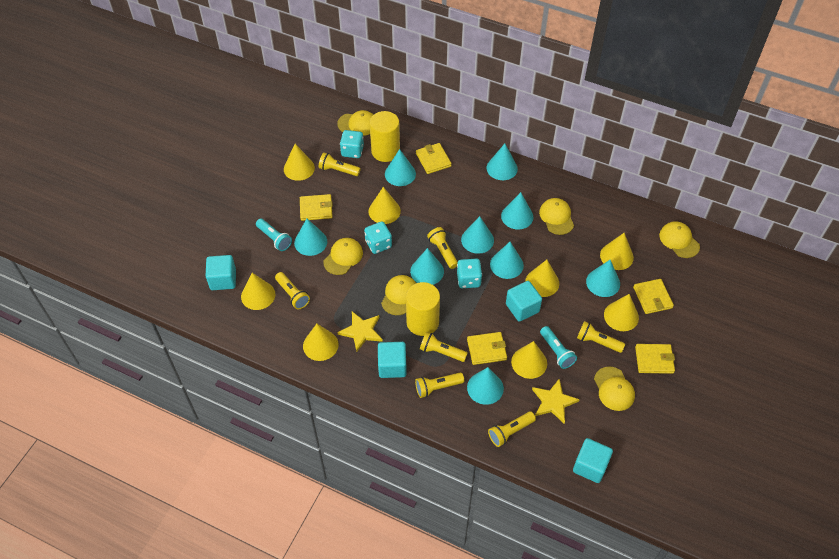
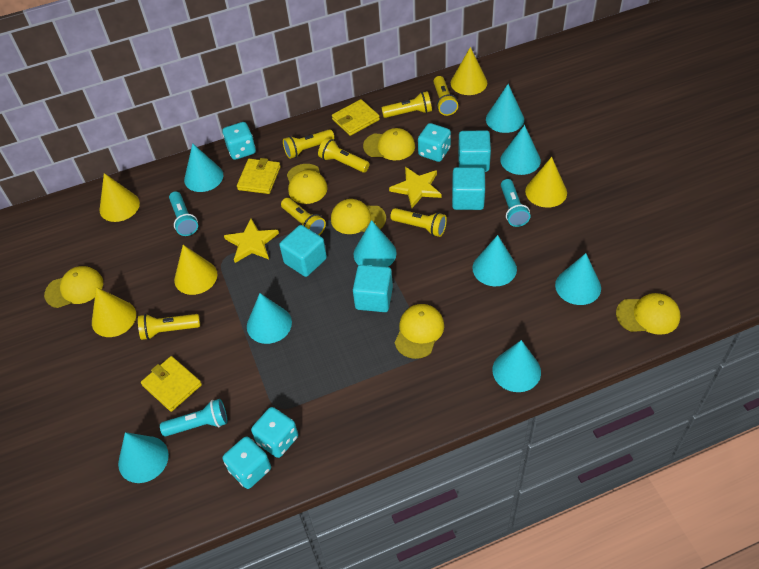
turquoise dice: 3 -> 4
turquoise flashlight: 2 -> 3
yellow cone: 8 -> 5
yellow cylinder: 2 -> 0
yellow wallet: 5 -> 3

